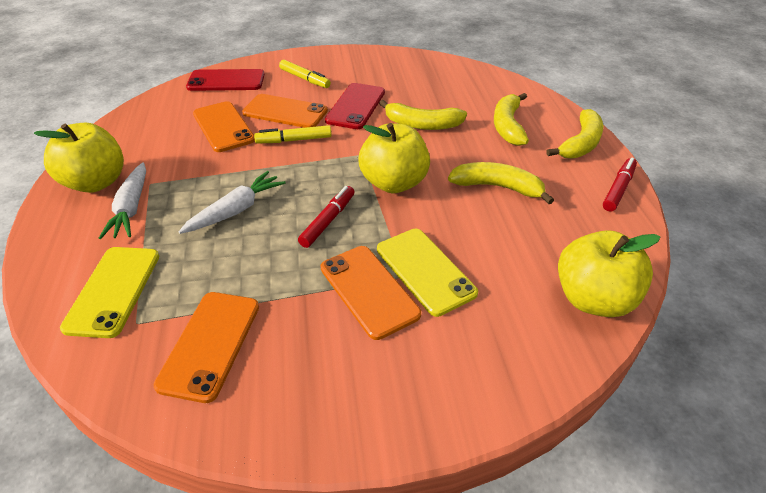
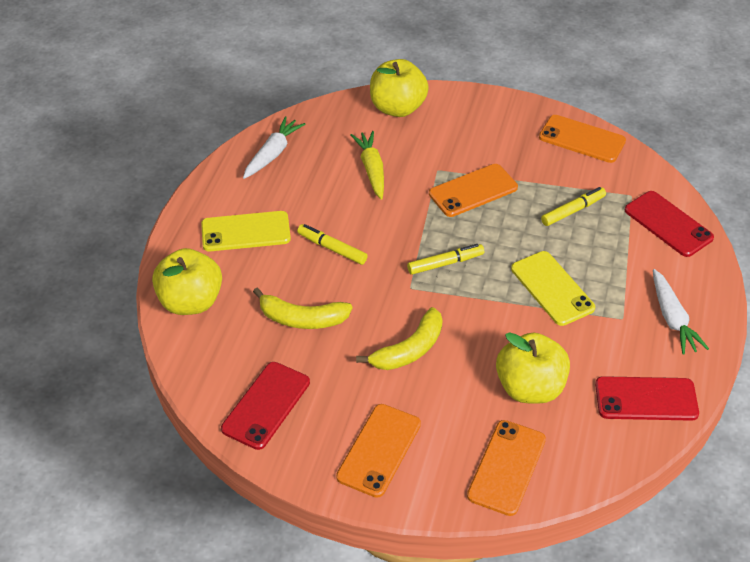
red marker: 2 -> 0
red phone: 2 -> 3
yellow banana: 4 -> 2
yellow carrot: 0 -> 1
yellow marker: 2 -> 3

